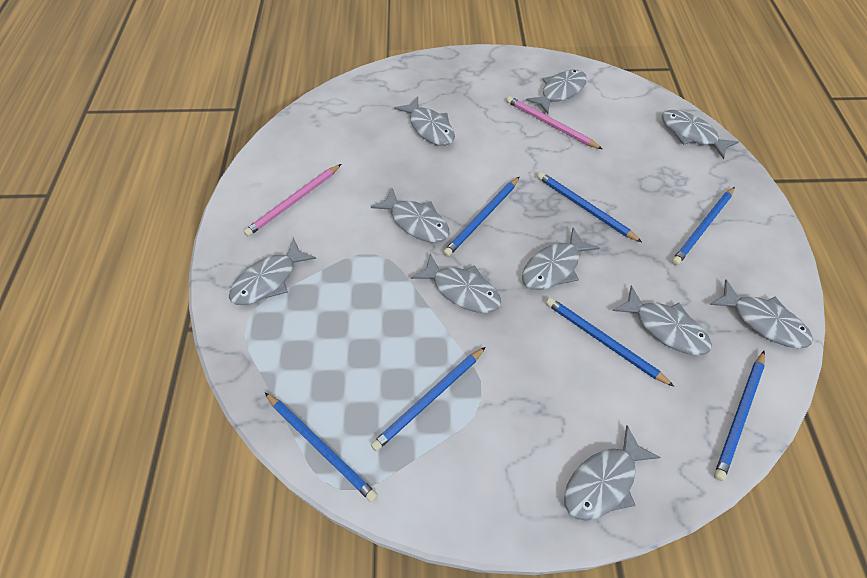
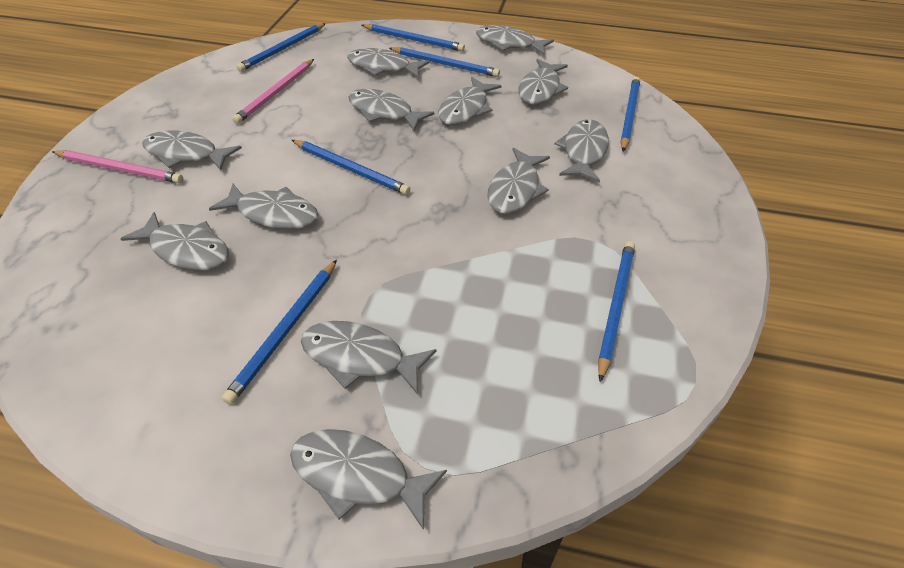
grey fish: 10 -> 12

